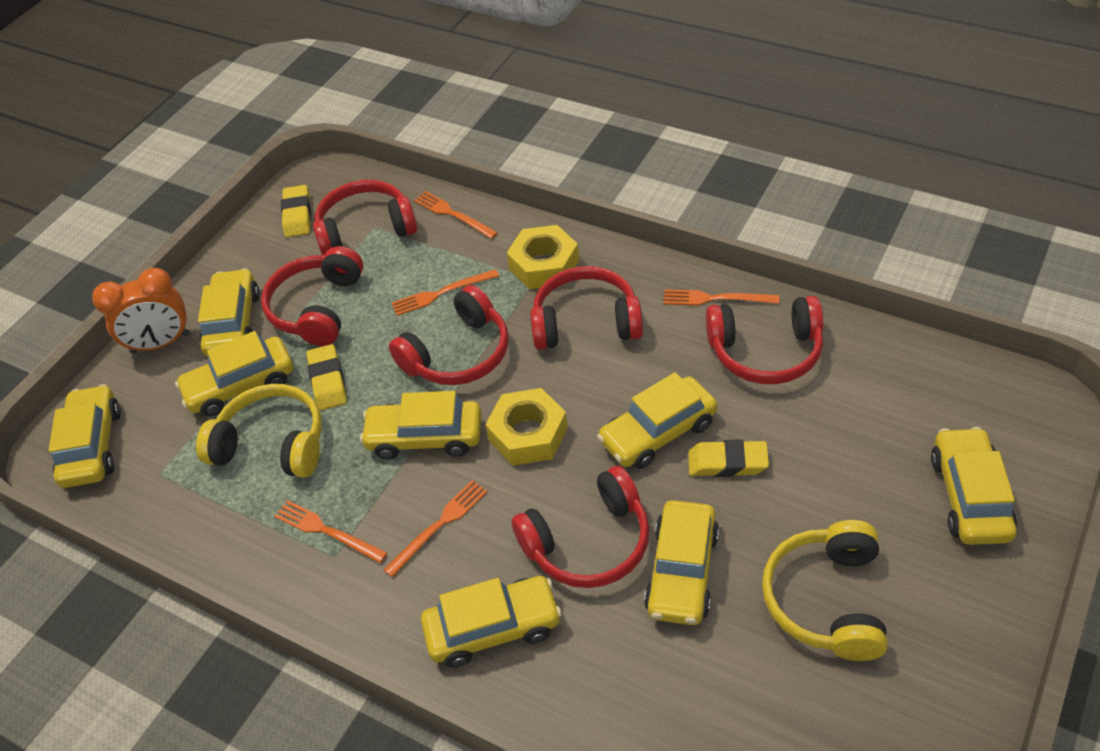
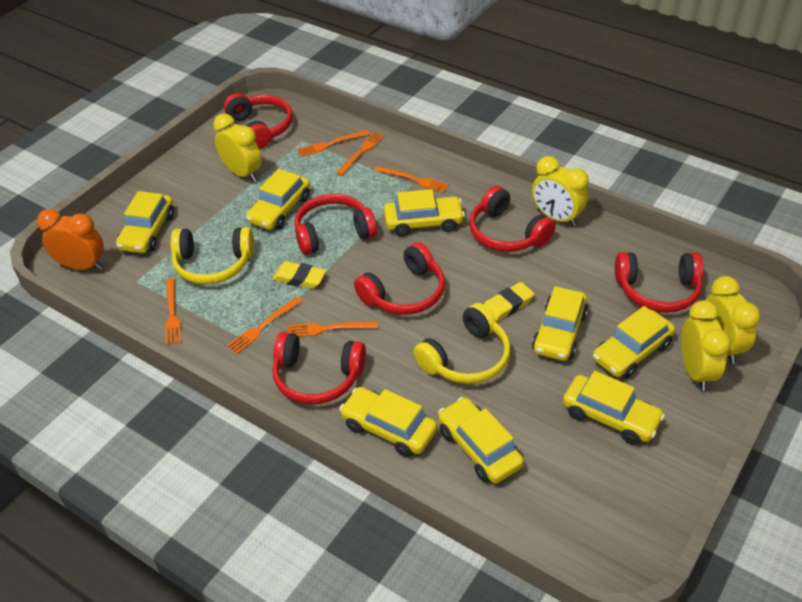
orange fork: 5 -> 6
yellow clock: 0 -> 4
yellow eraser: 3 -> 2
yellow nut: 2 -> 0

